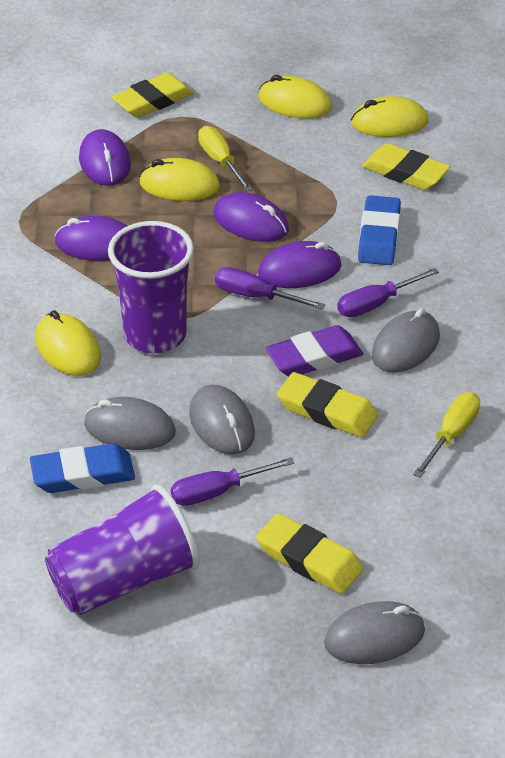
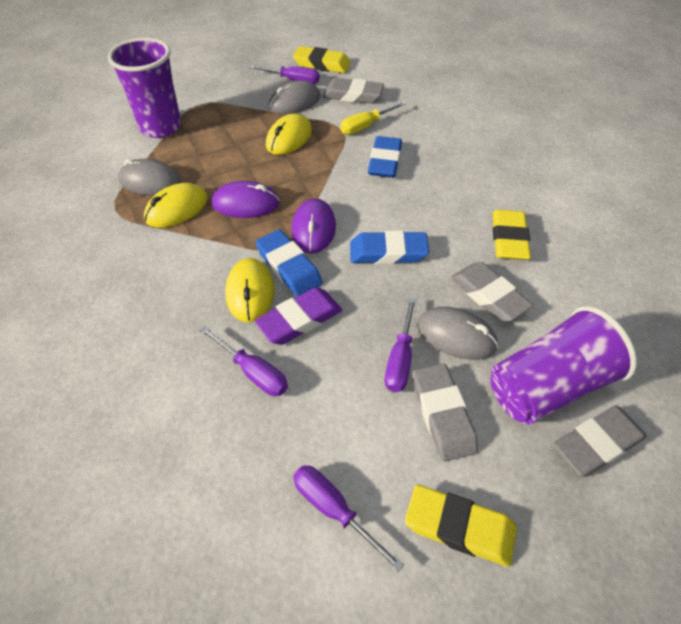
blue eraser: 2 -> 3
grey eraser: 0 -> 4
grey mouse: 4 -> 3
purple mouse: 4 -> 2
purple screwdriver: 3 -> 4
yellow eraser: 4 -> 3
yellow mouse: 4 -> 3
yellow screwdriver: 2 -> 1

